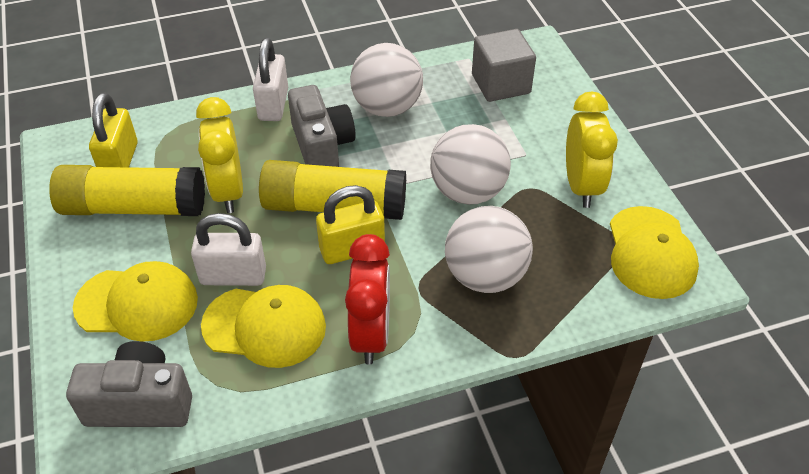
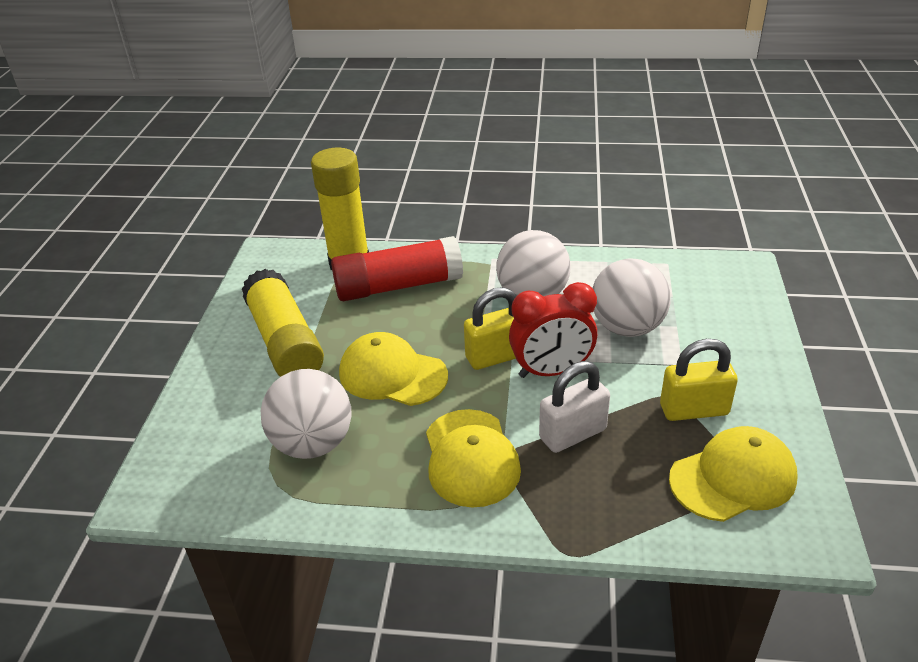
grey camera: 2 -> 0
grey cube: 1 -> 0
red glue stick: 0 -> 1
white padlock: 2 -> 1
yellow clock: 2 -> 0

